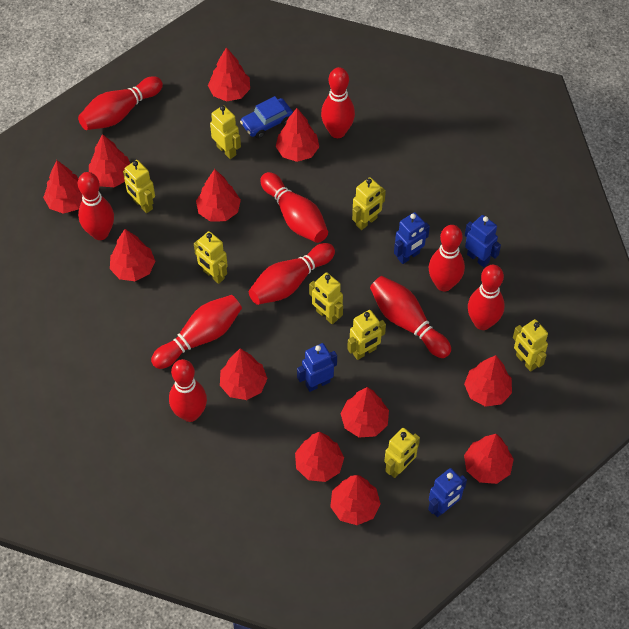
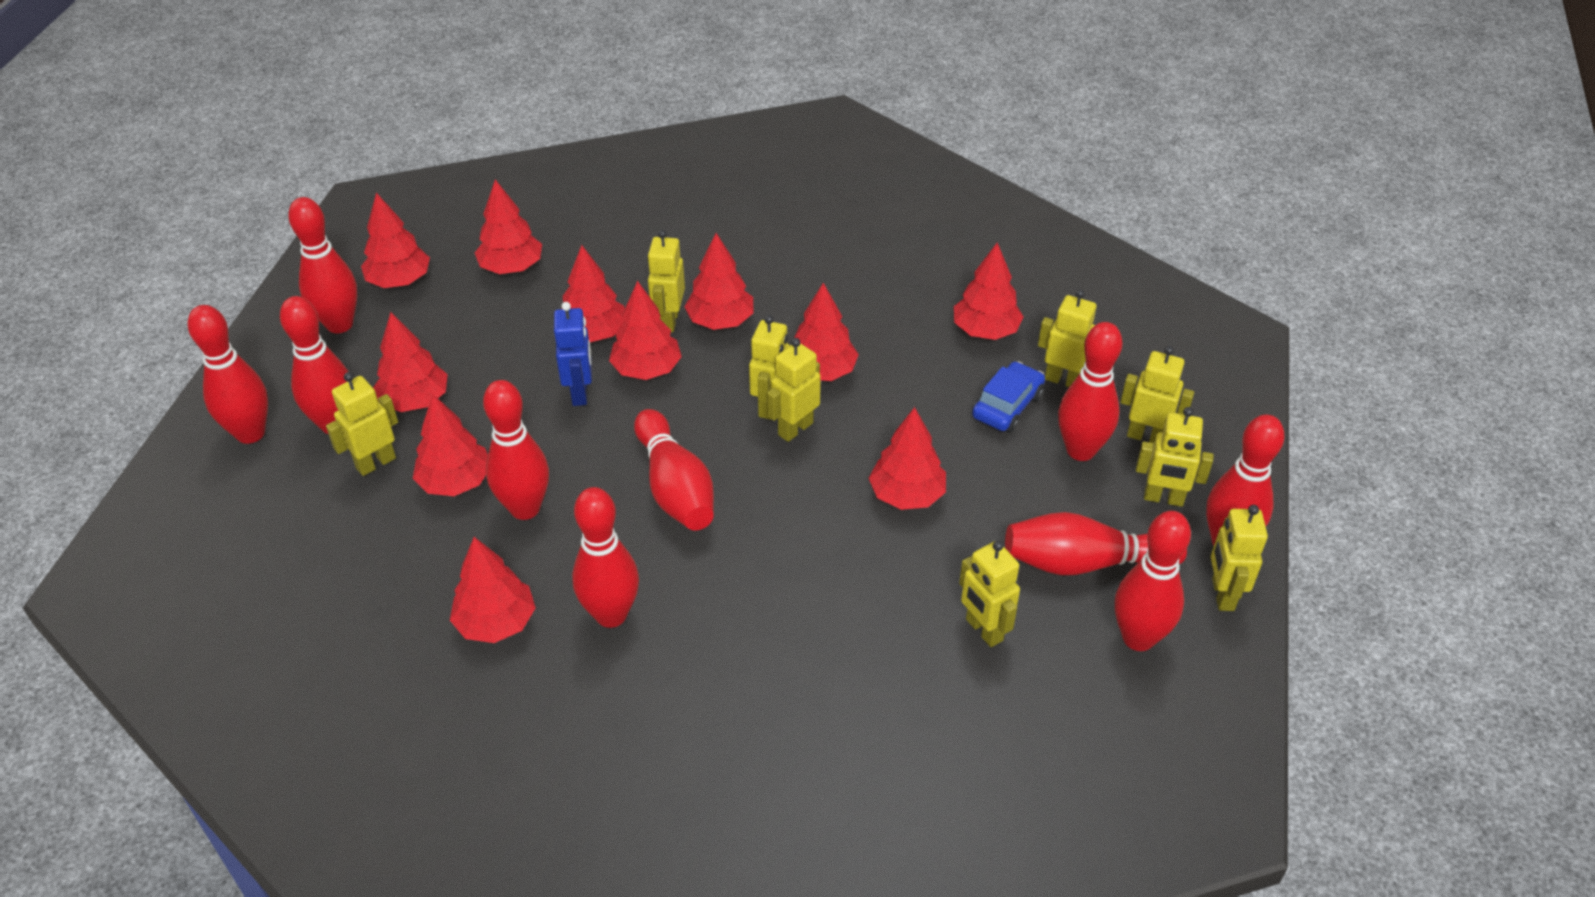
blue robot: 4 -> 1
red tree: 12 -> 11
yellow robot: 8 -> 9

